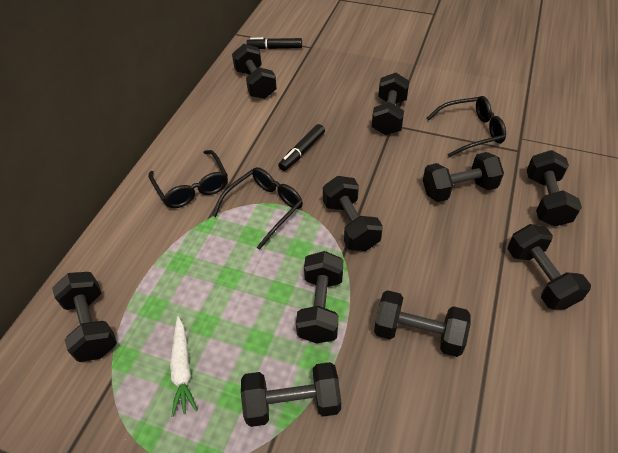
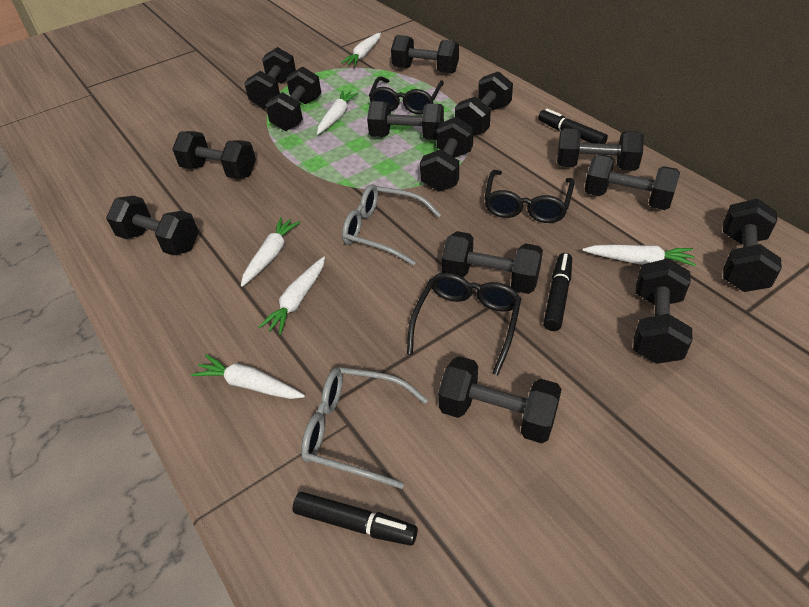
black dumbbell: 10 -> 14
black marker: 2 -> 3
grey glasses: 0 -> 2
white carrot: 1 -> 6

